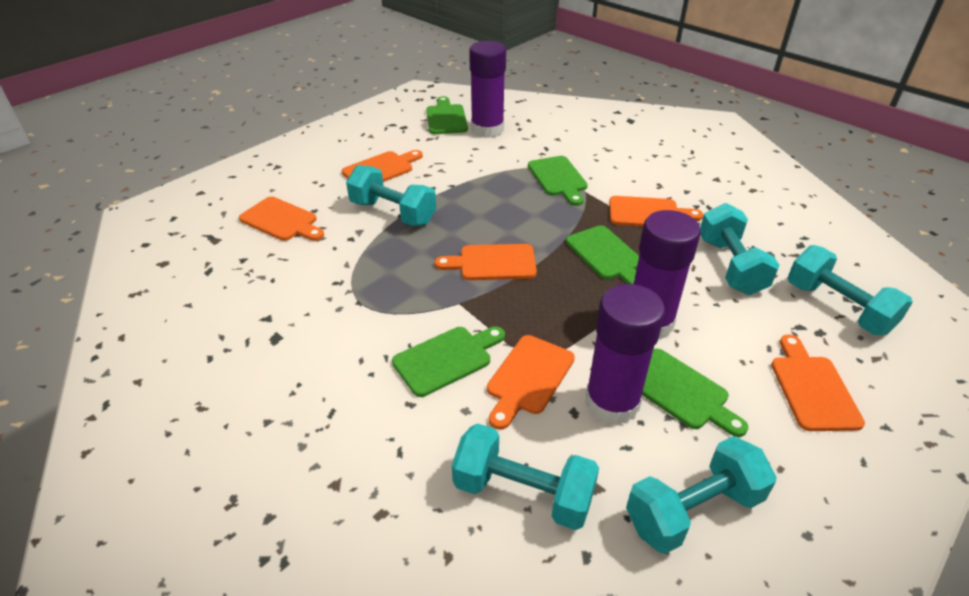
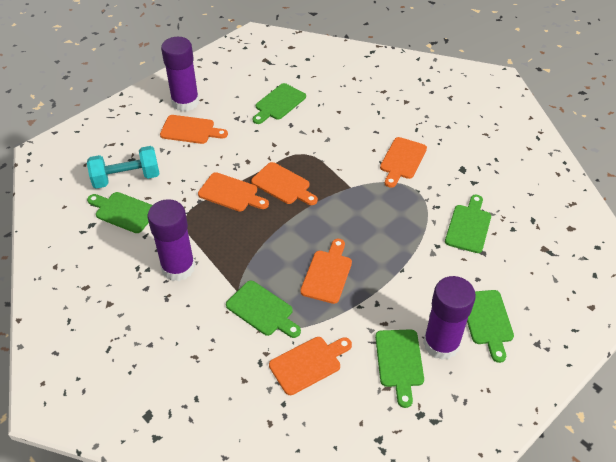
green cutting board: 5 -> 6
turquoise dumbbell: 5 -> 1

